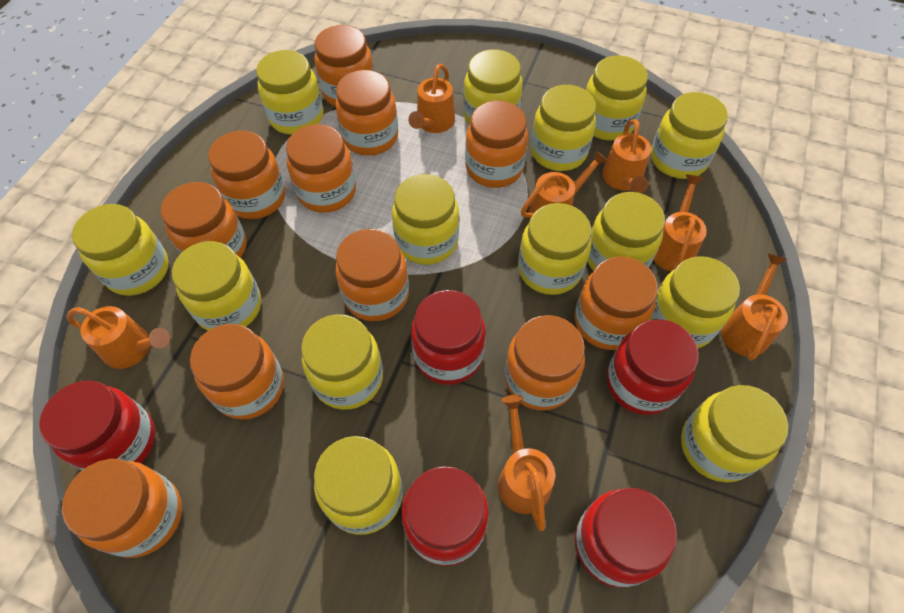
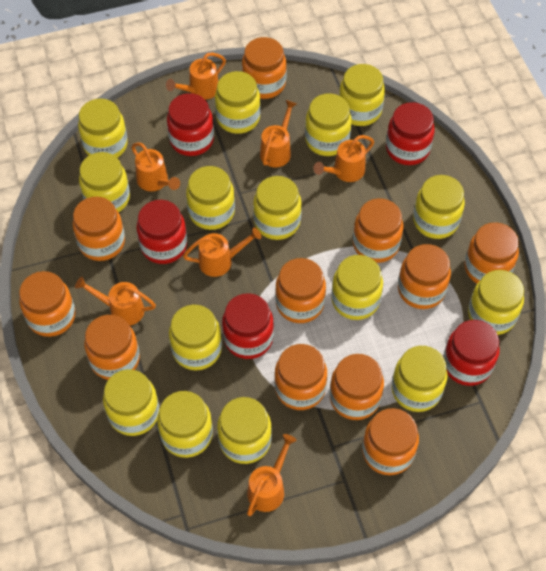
yellow jar: 14 -> 15

